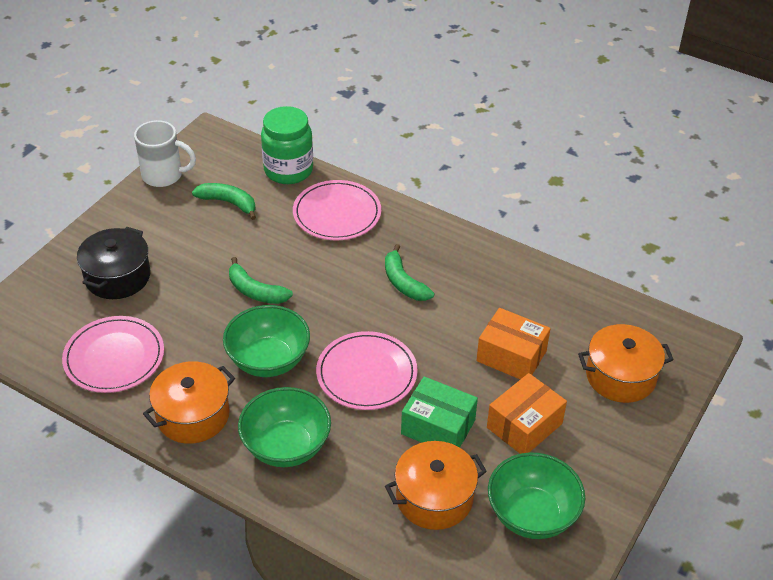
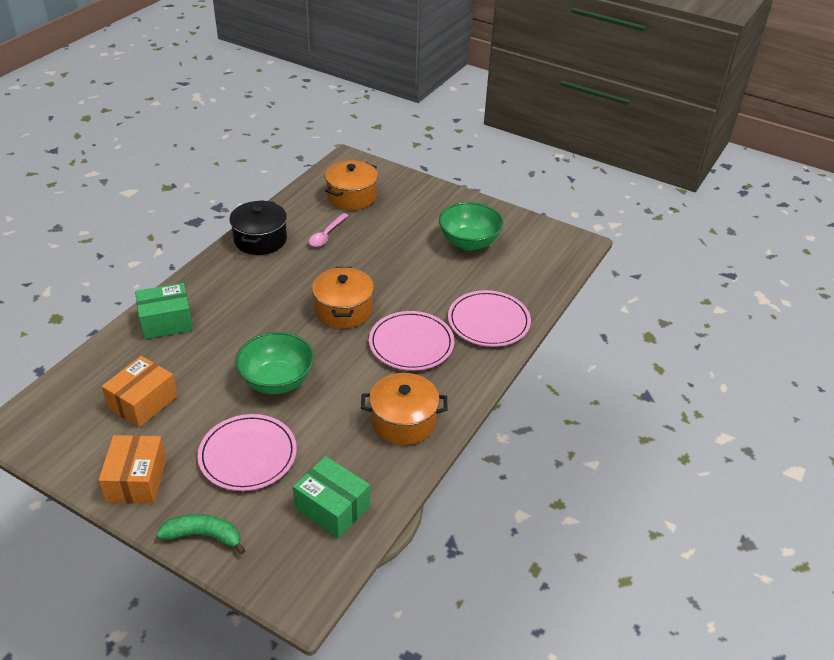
green banana: 3 -> 1
green bowl: 3 -> 2
green box: 1 -> 2
green jar: 1 -> 0
pink spoon: 0 -> 1
white mug: 1 -> 0

